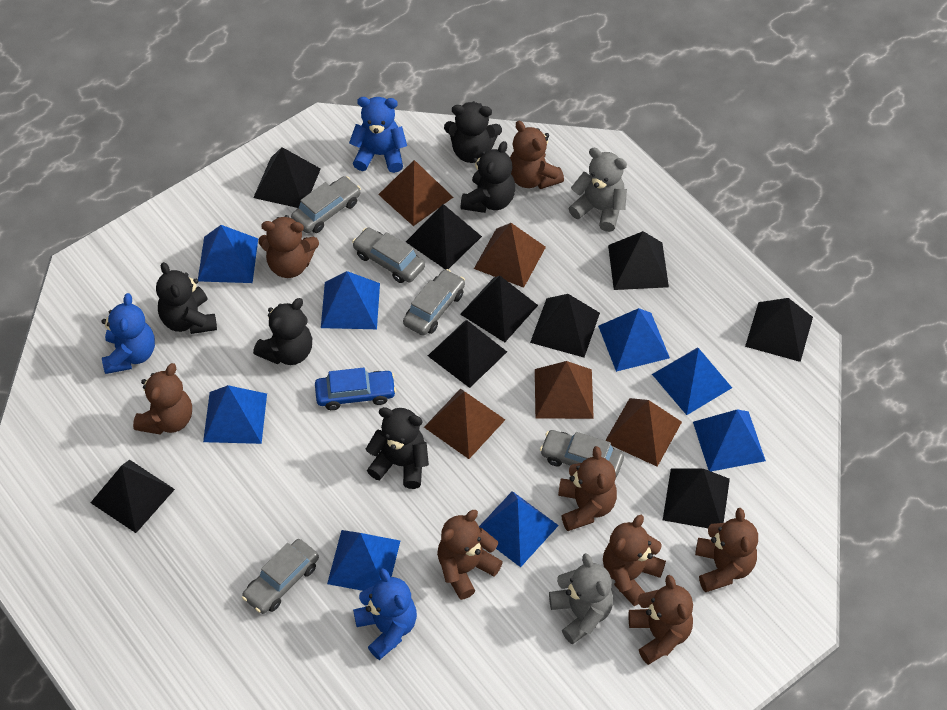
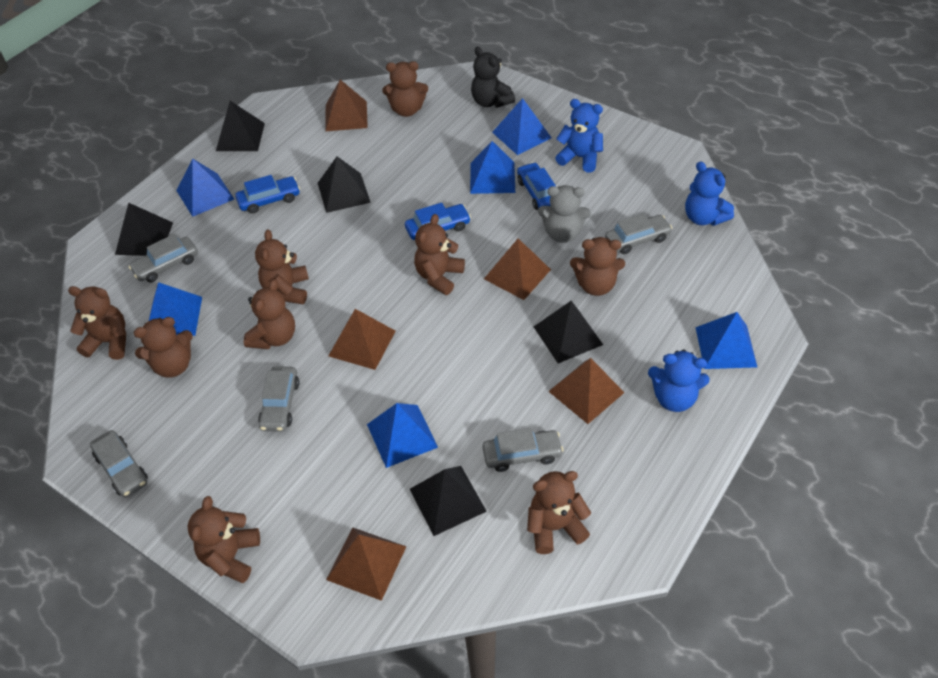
black pyramid: 9 -> 5
black teddy bear: 5 -> 1
blue car: 1 -> 3
blue pyramid: 8 -> 6
brown teddy bear: 8 -> 9
grey teddy bear: 2 -> 1

